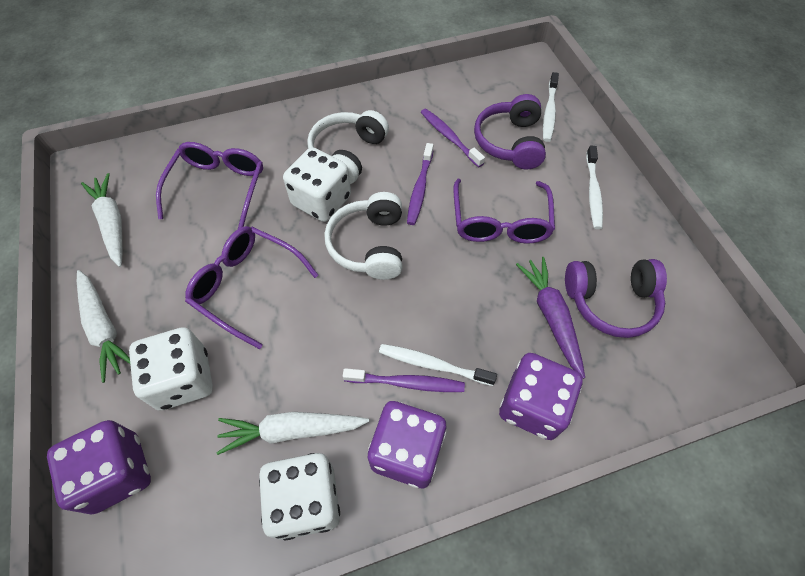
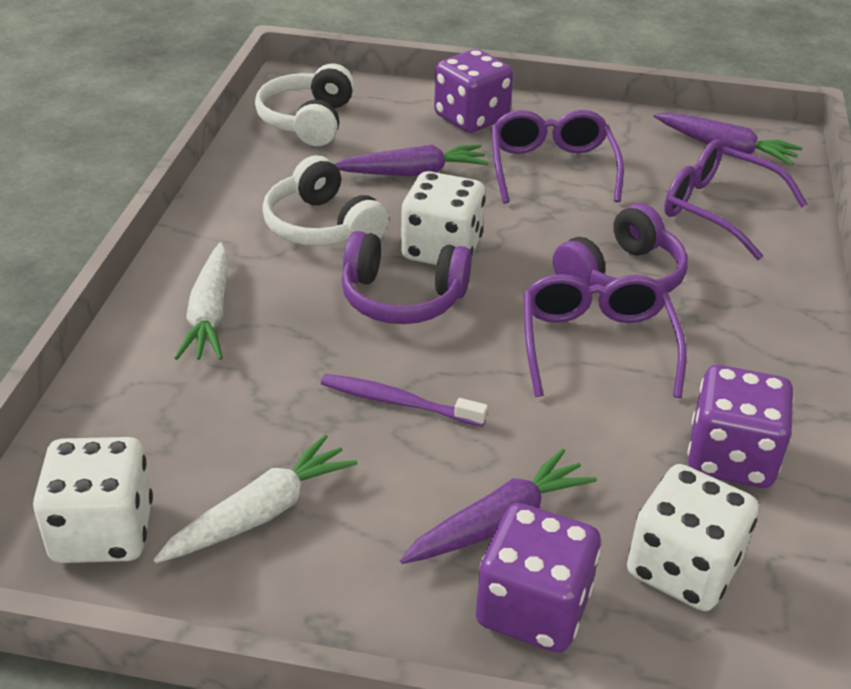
purple carrot: 1 -> 3
purple toothbrush: 3 -> 1
white carrot: 3 -> 2
white toothbrush: 3 -> 0

